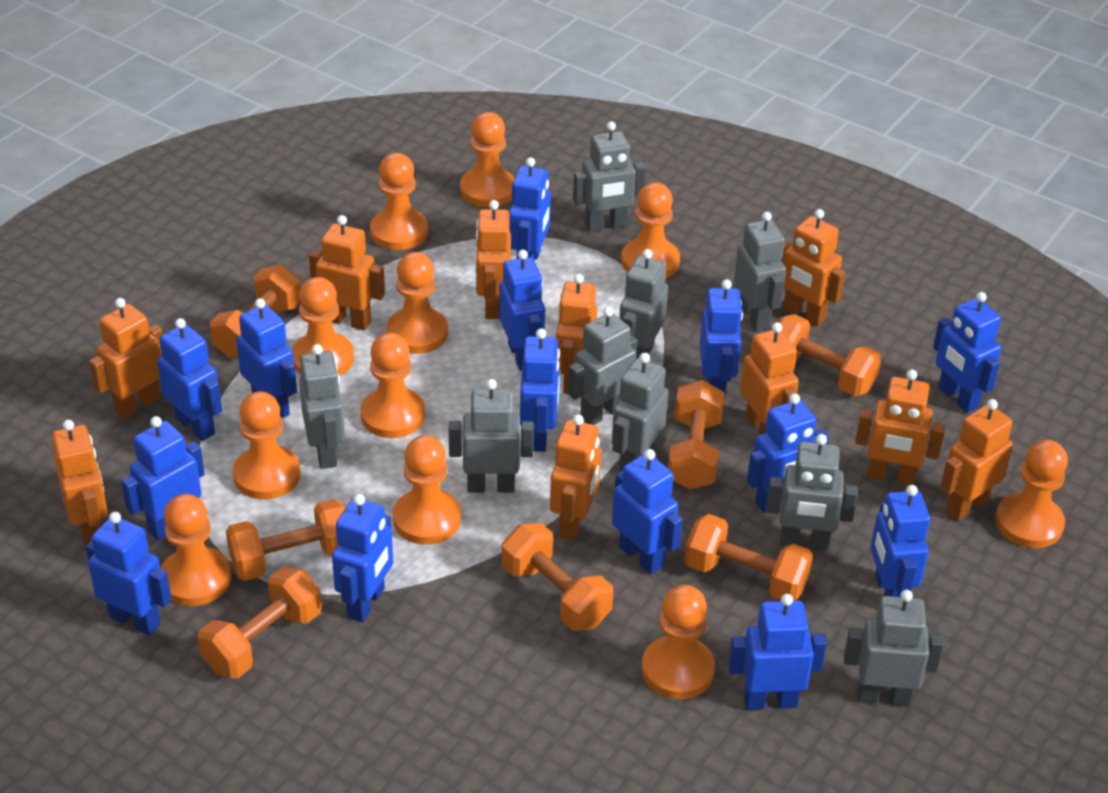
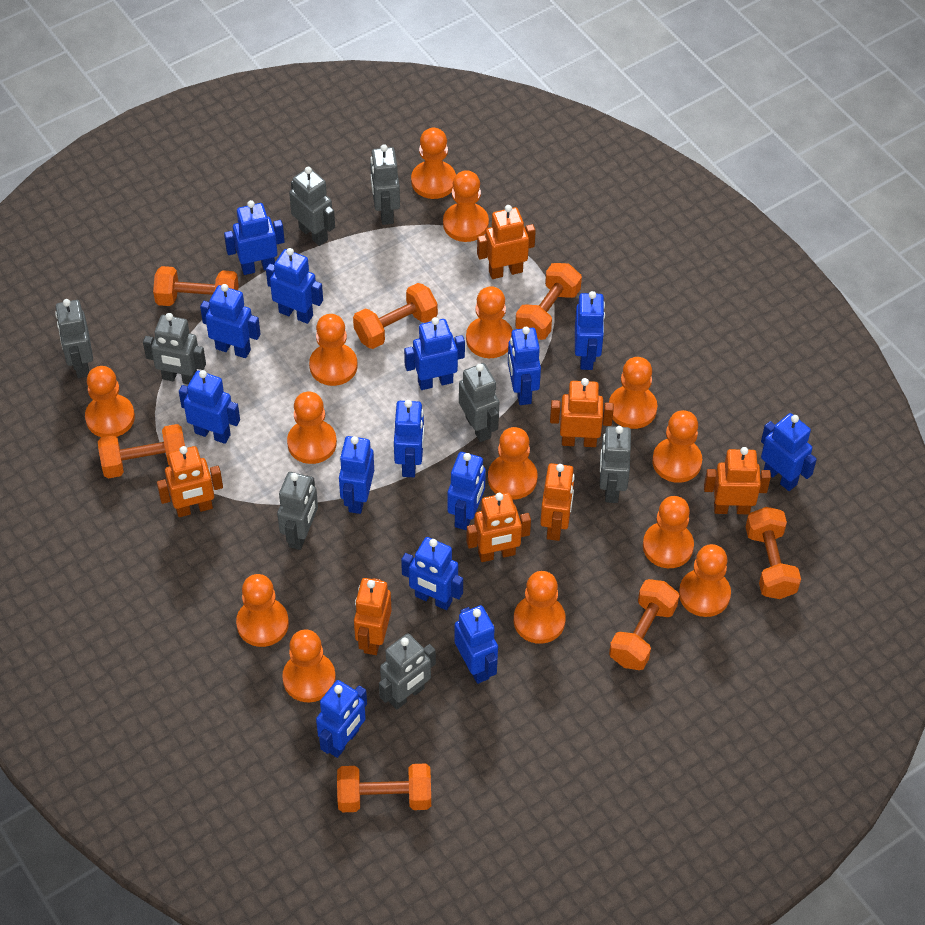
grey robot: 9 -> 8
orange pawn: 11 -> 14
orange robot: 10 -> 7

